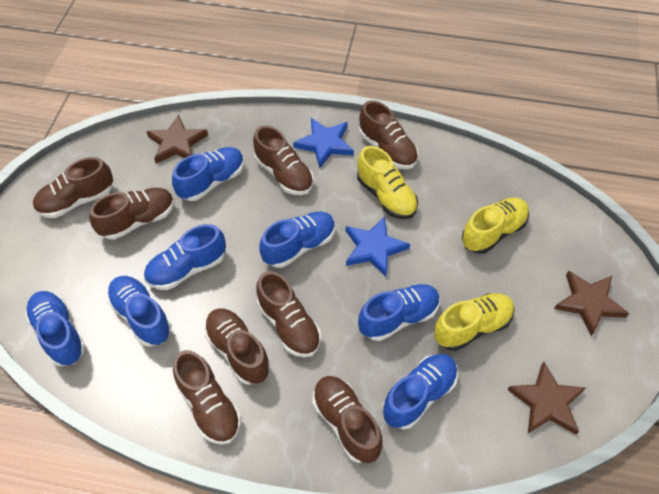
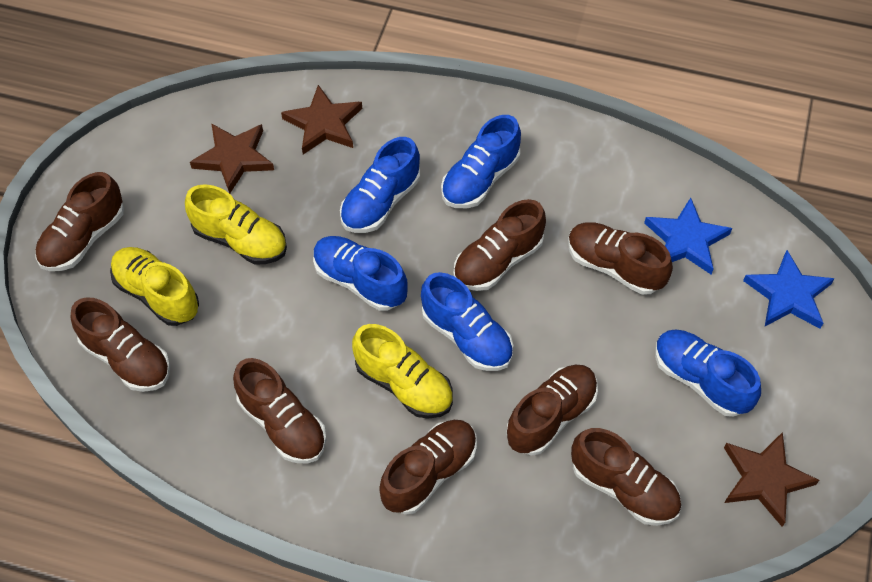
blue shoe: 7 -> 5

